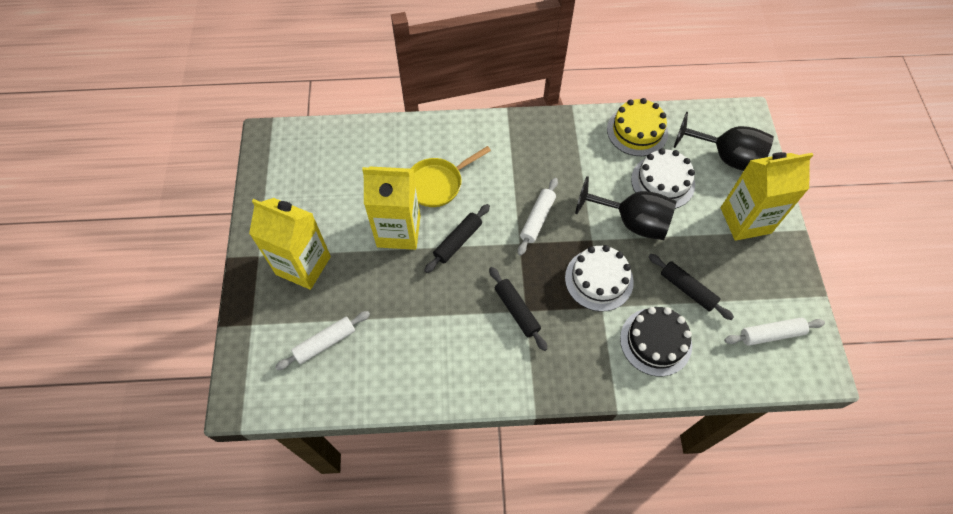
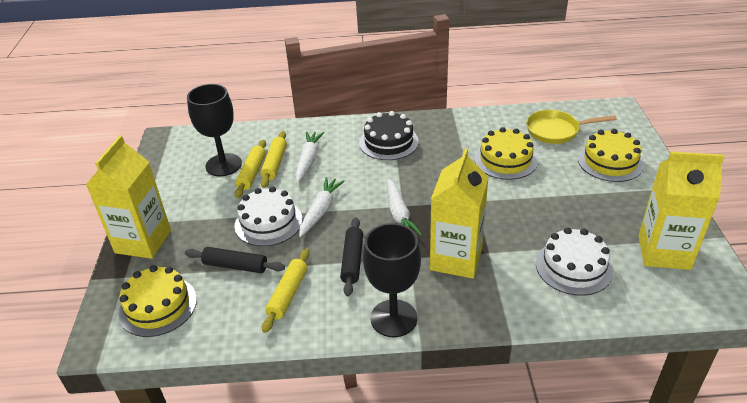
black rolling pin: 3 -> 2
white carrot: 0 -> 3
white rolling pin: 3 -> 0
yellow cake: 1 -> 3
yellow rolling pin: 0 -> 3

